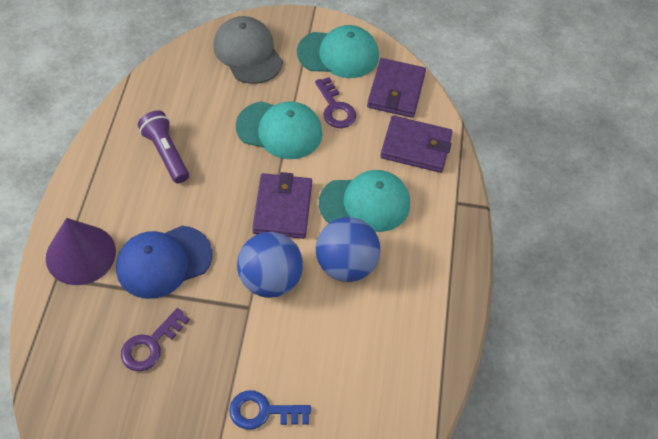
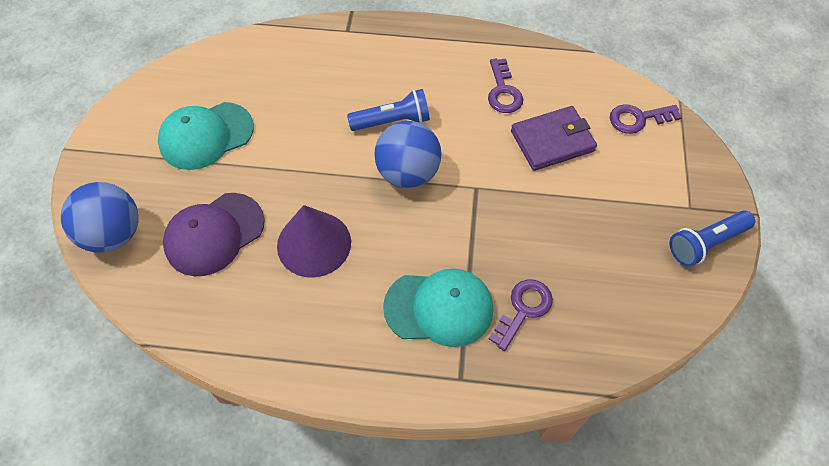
blue cap: 1 -> 0
blue flashlight: 0 -> 2
blue key: 1 -> 0
grey cap: 1 -> 0
purple cap: 0 -> 1
purple flashlight: 1 -> 0
purple key: 2 -> 3
purple wallet: 3 -> 1
turquoise cap: 3 -> 2

